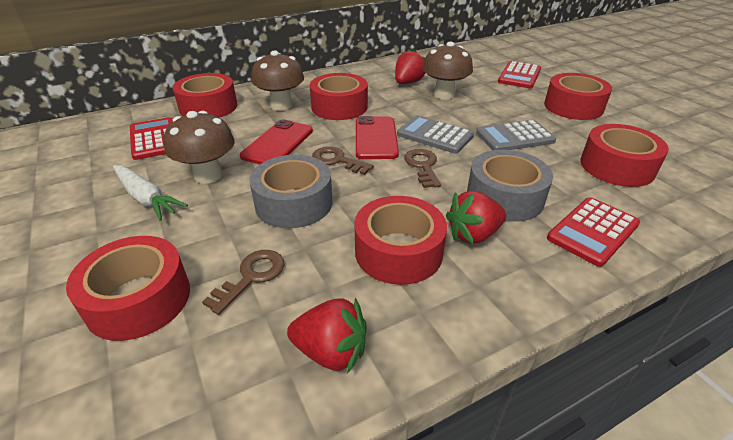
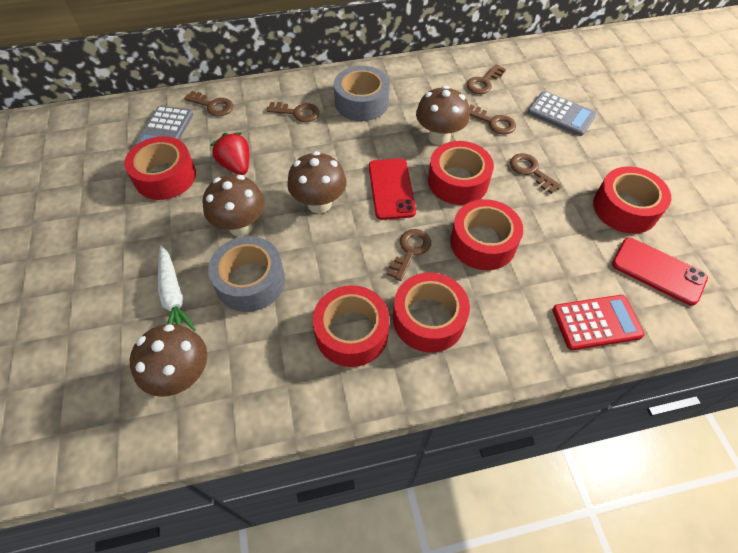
brown key: 3 -> 6
brown mushroom: 3 -> 4
red calculator: 3 -> 1
red strawberry: 3 -> 1

